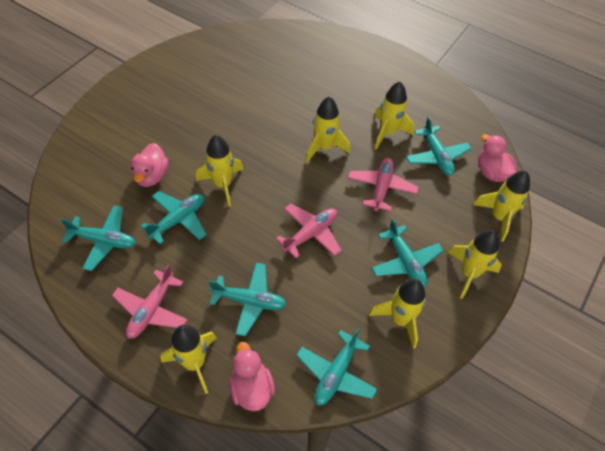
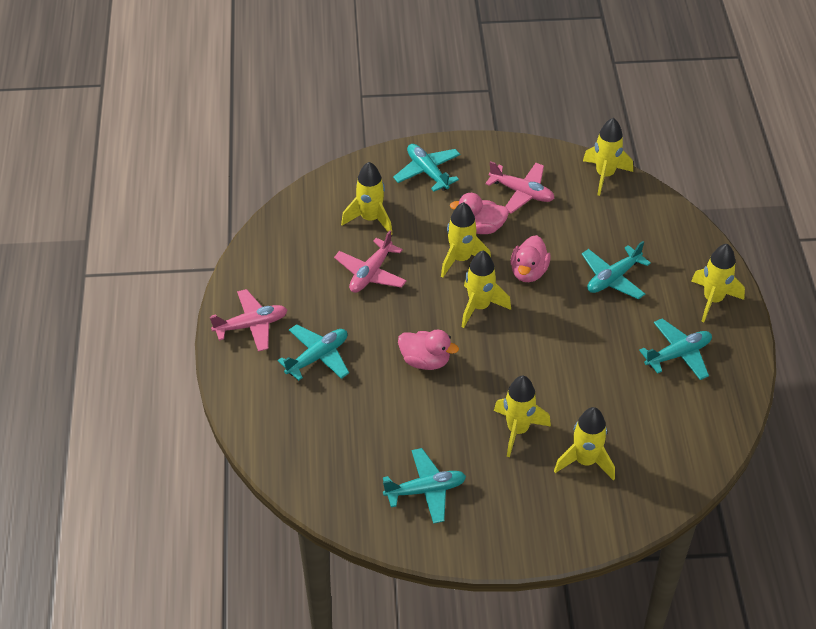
turquoise plane: 6 -> 5

